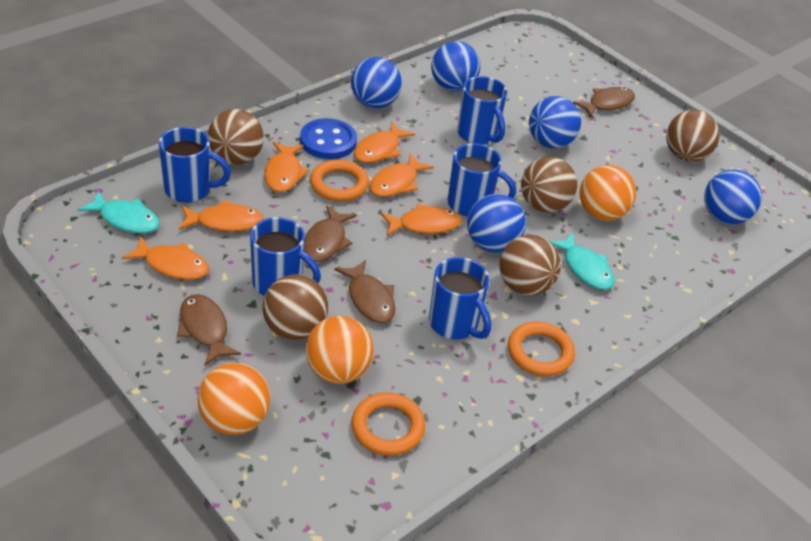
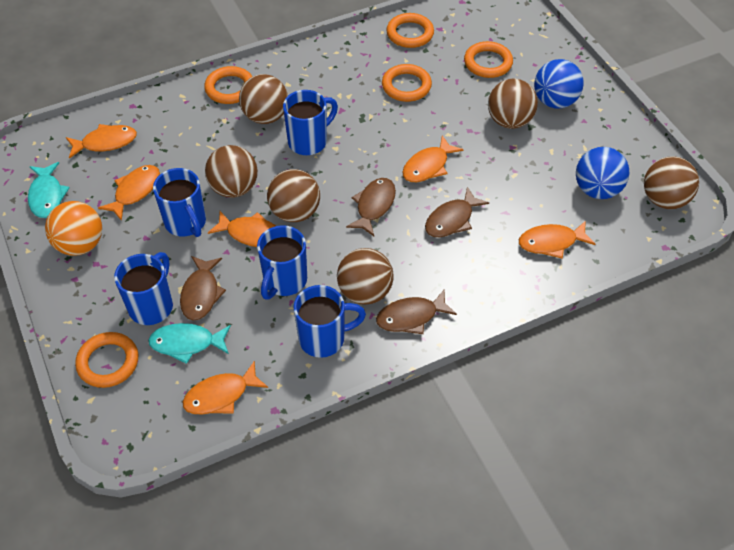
blue ball: 5 -> 2
blue button: 1 -> 0
brown ball: 5 -> 6
orange ball: 3 -> 1
orange ring: 3 -> 5

